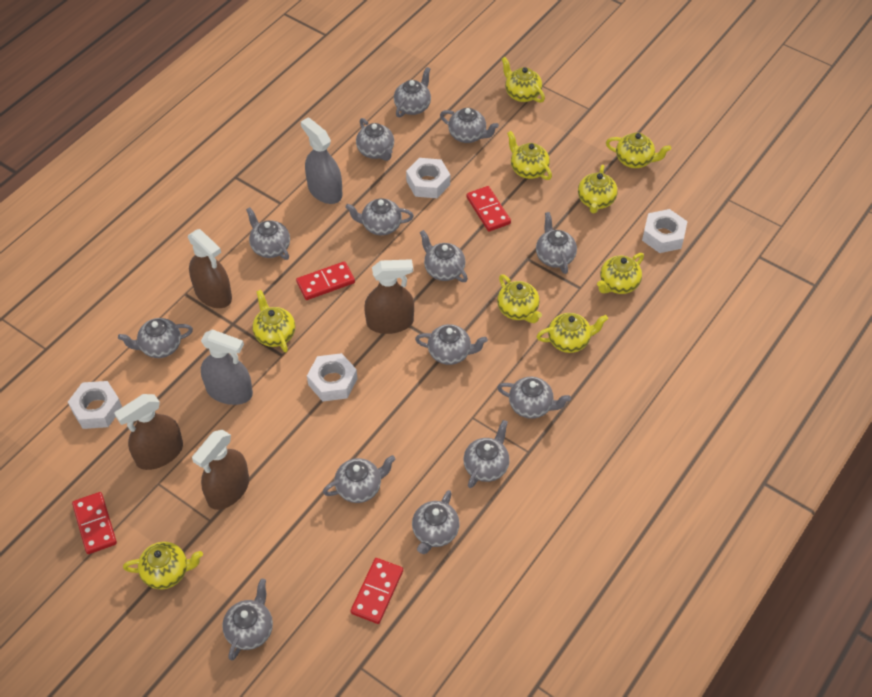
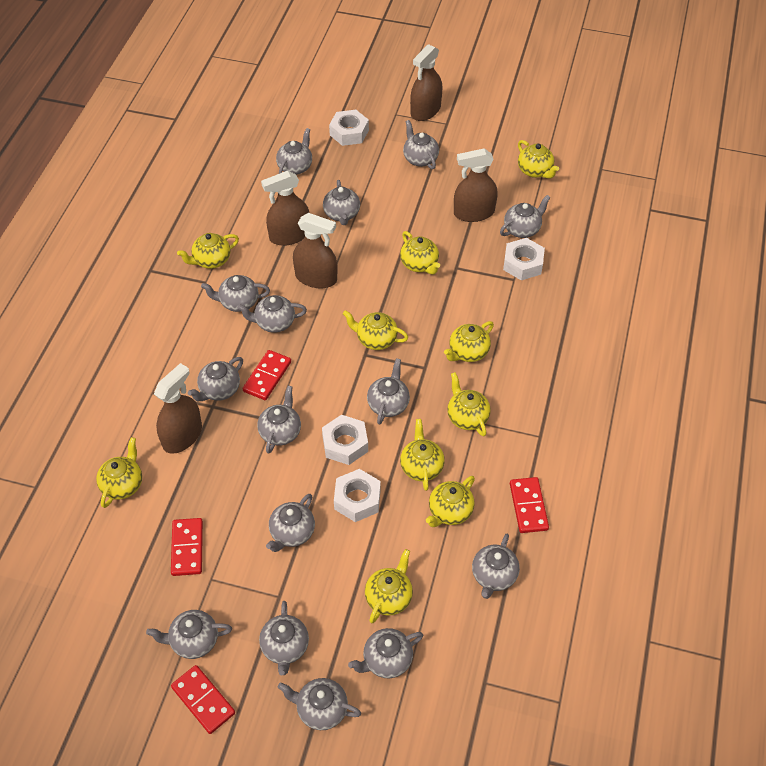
brown spray bottle: 4 -> 5
grey spray bottle: 2 -> 0
grey teapot: 14 -> 15
yellow teapot: 9 -> 10

